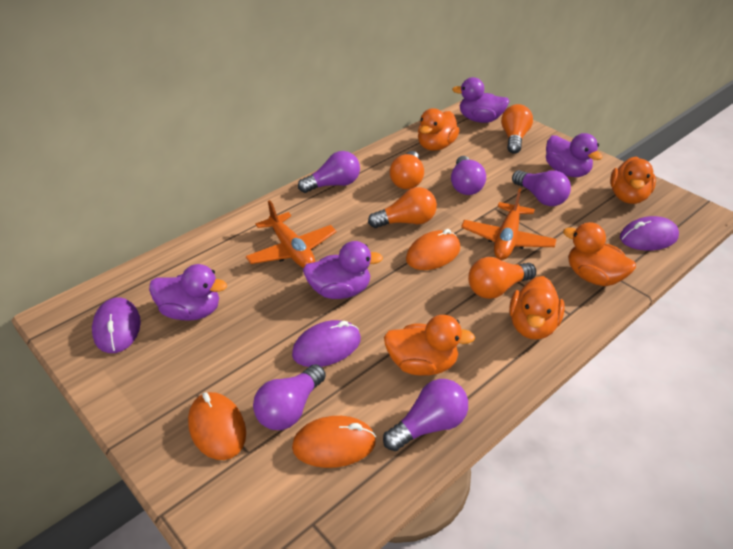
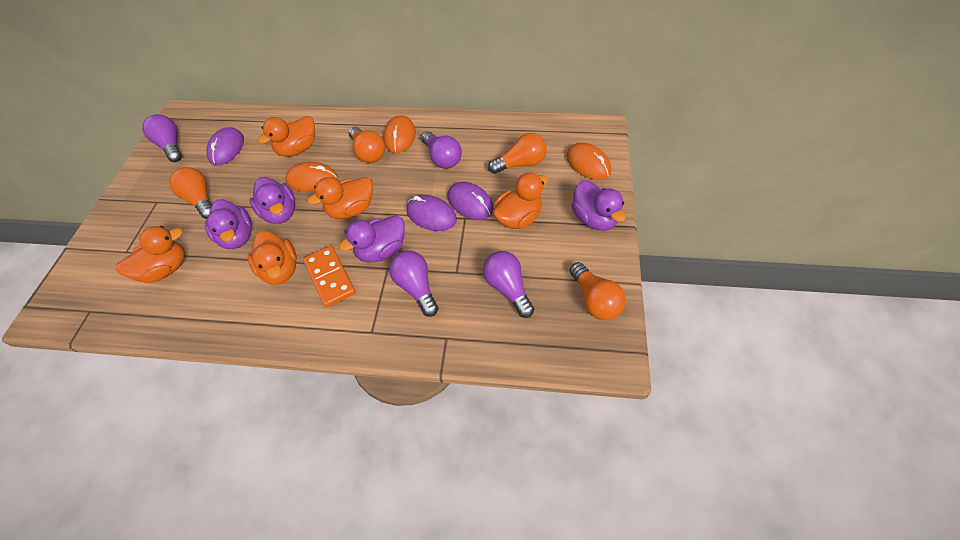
orange domino: 0 -> 1
orange plane: 2 -> 0
purple light bulb: 5 -> 4

